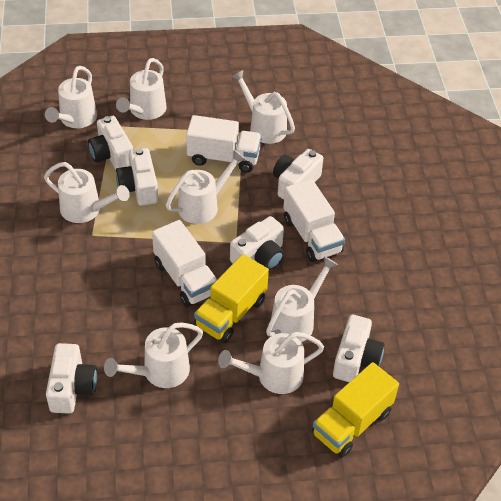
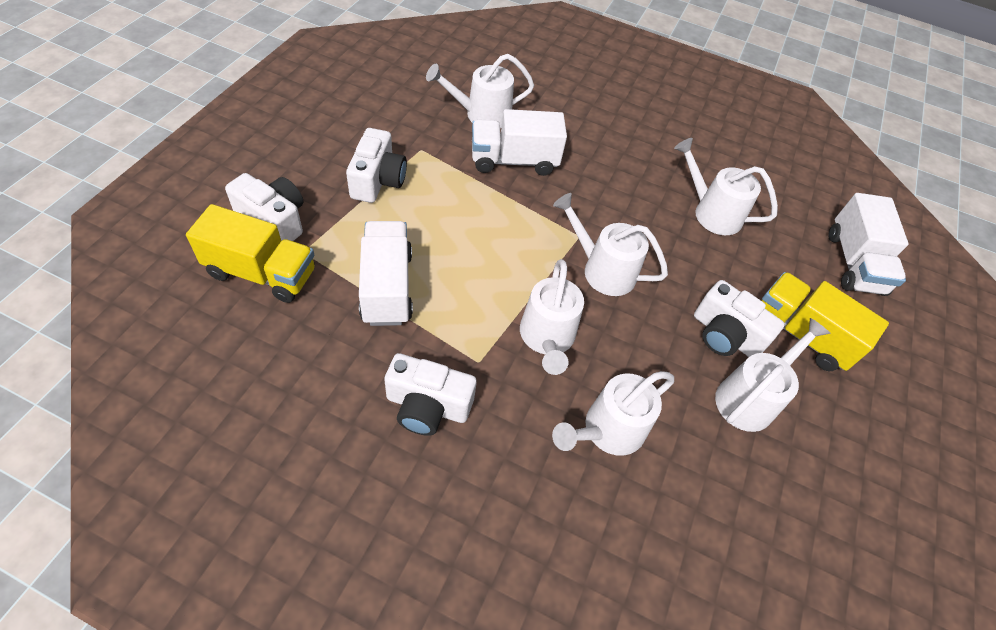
white camera: 6 -> 4
white watering can: 8 -> 6

